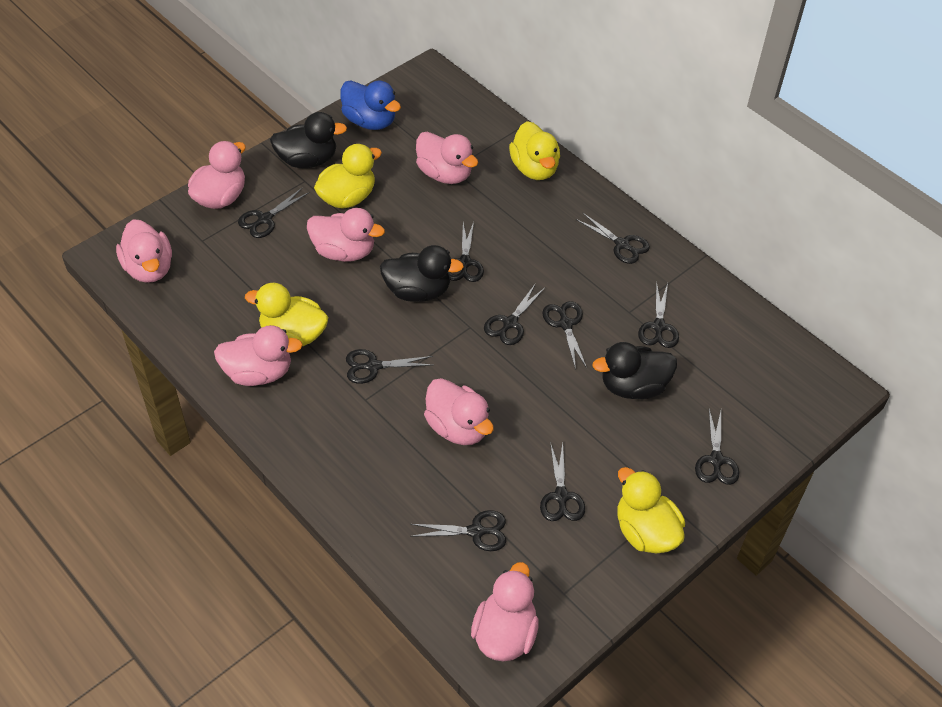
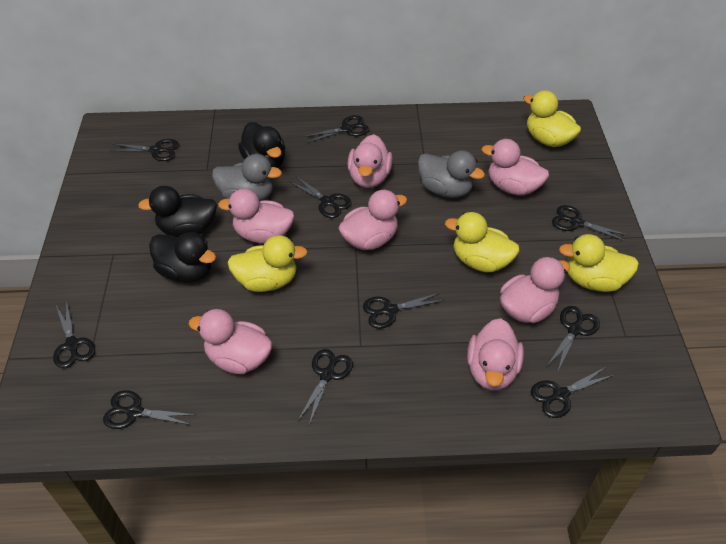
blue duck: 1 -> 0
grey duck: 0 -> 2

